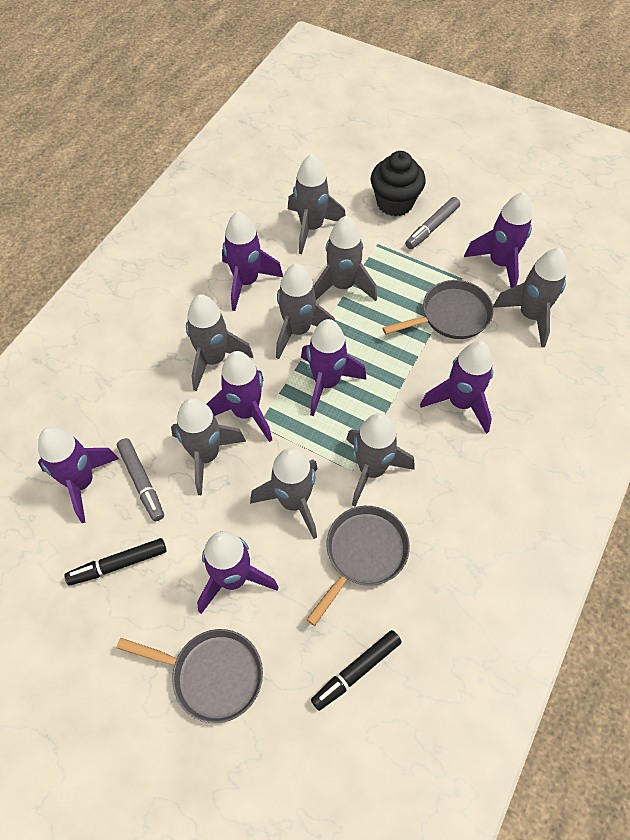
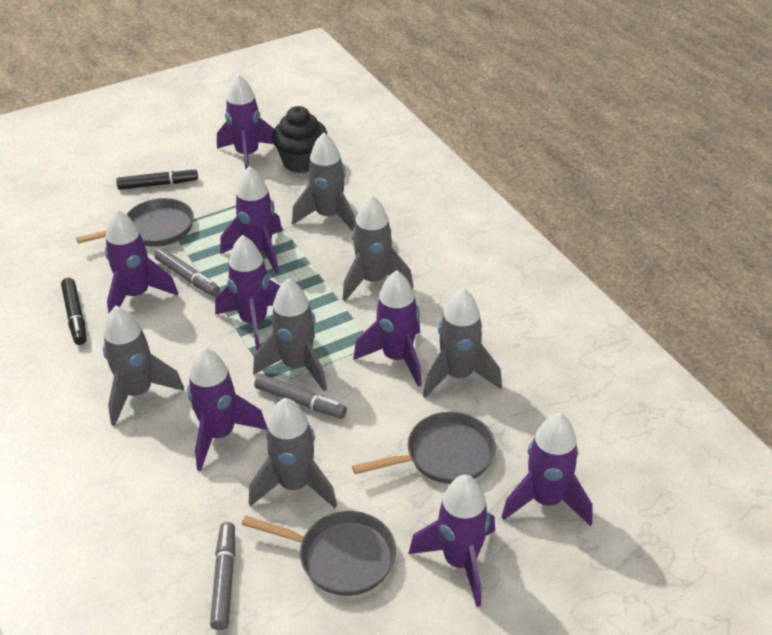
grey marker: 2 -> 3
grey rocket: 8 -> 6
purple rocket: 7 -> 8

